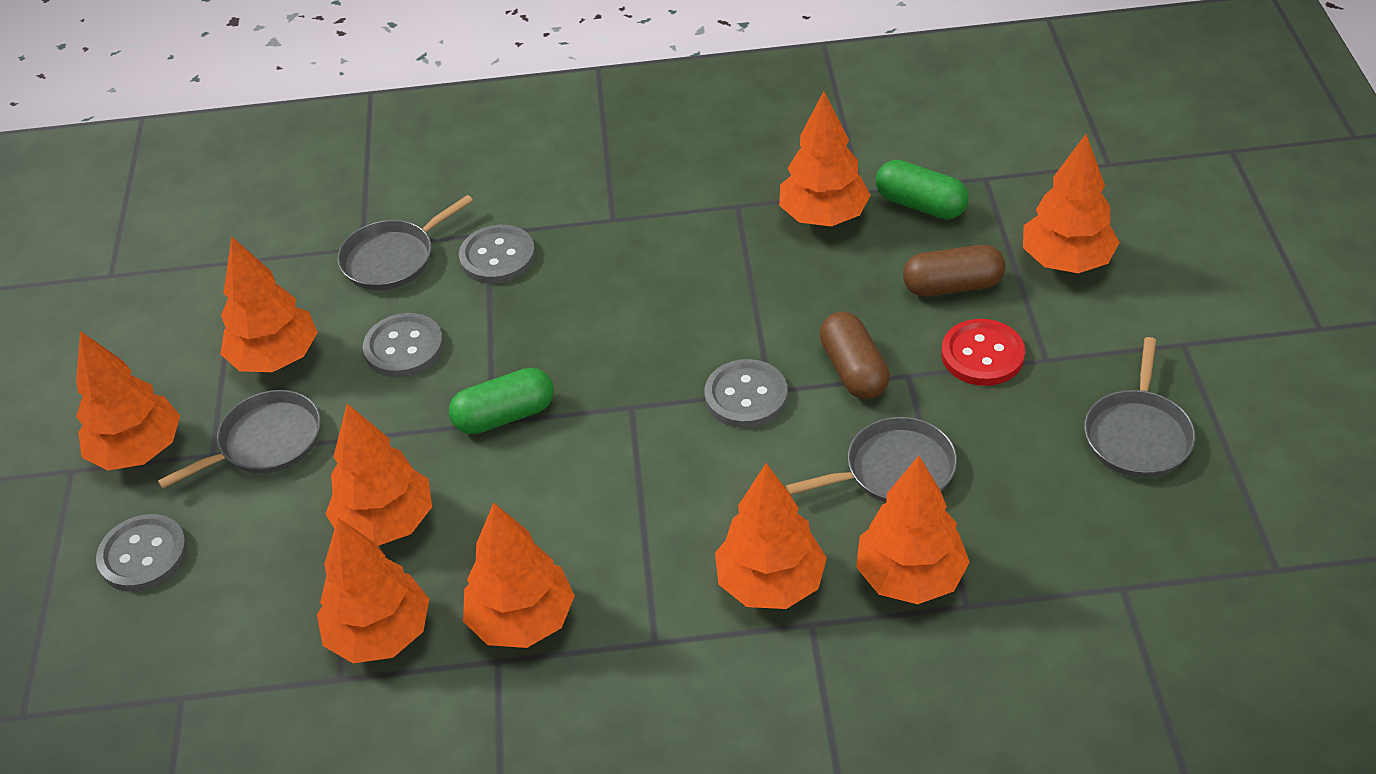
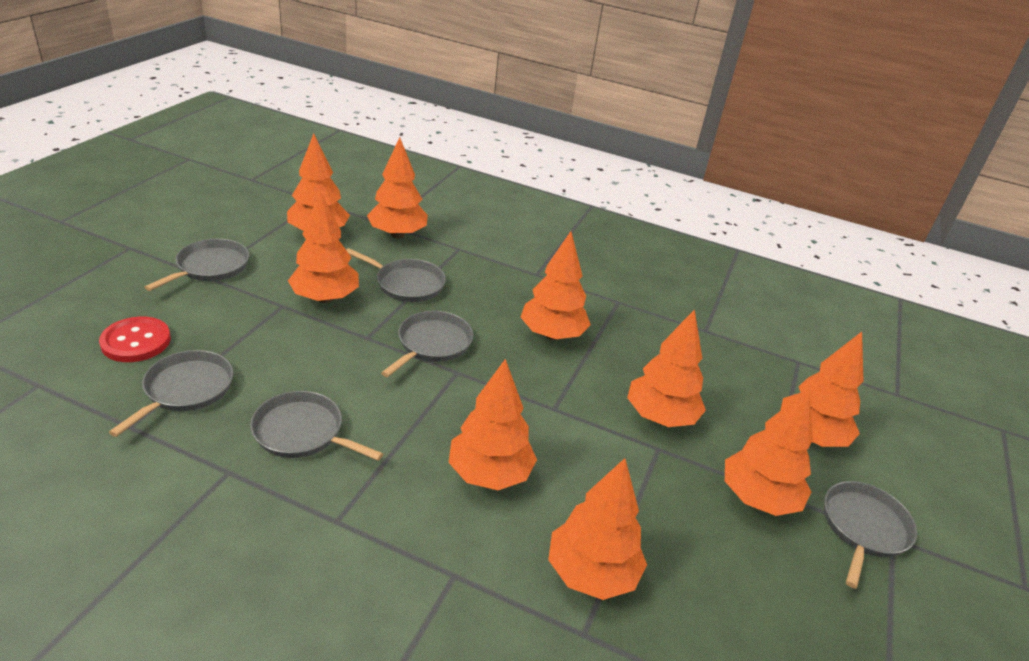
brown capsule: 2 -> 0
green capsule: 2 -> 0
grey button: 4 -> 0
grey pan: 4 -> 6

